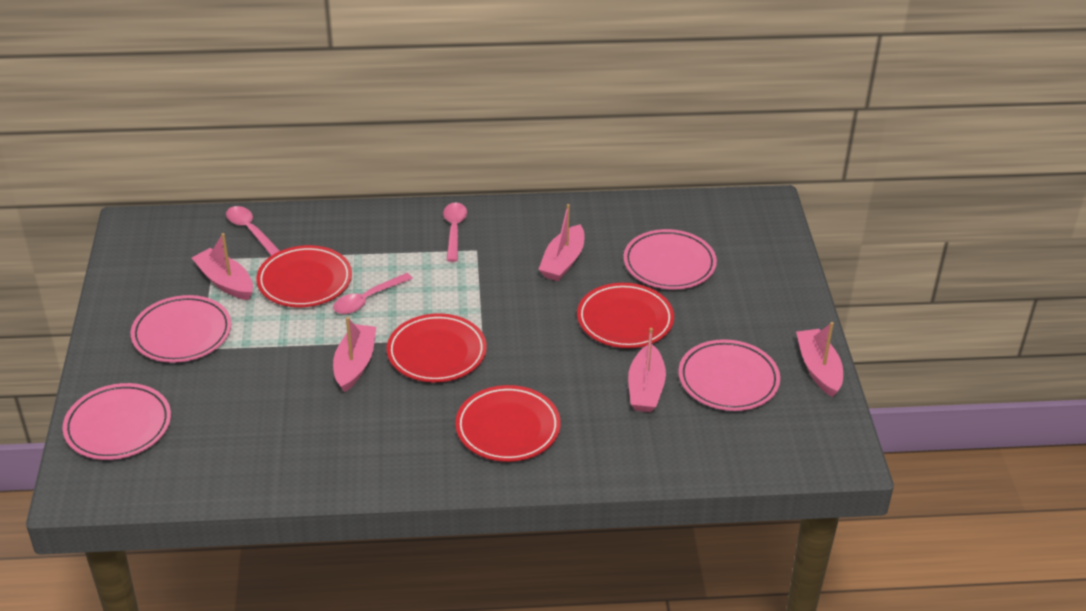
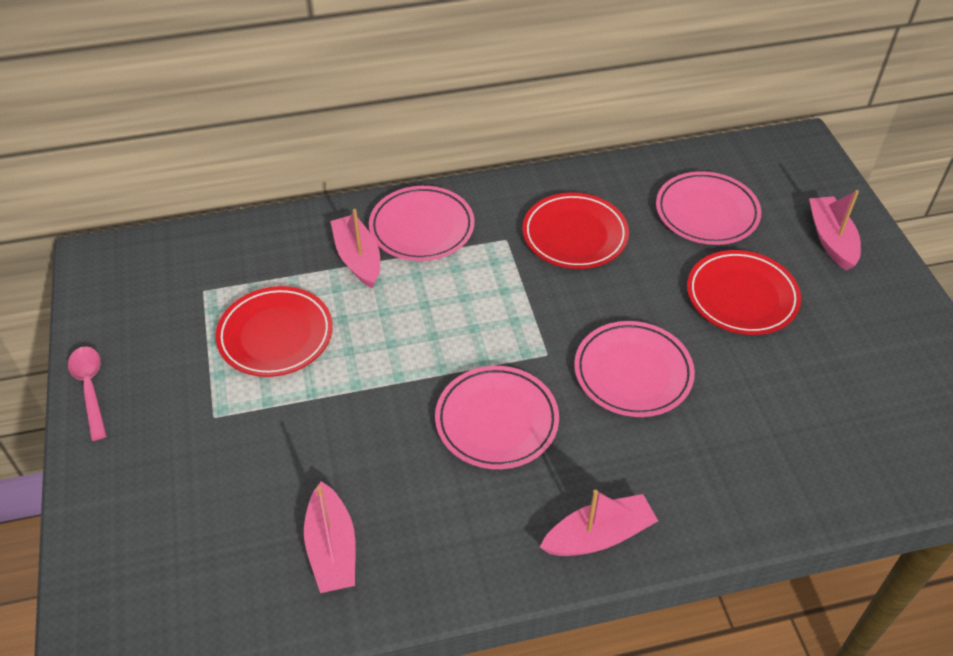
pink boat: 5 -> 4
pink spoon: 3 -> 1
red plate: 4 -> 3

